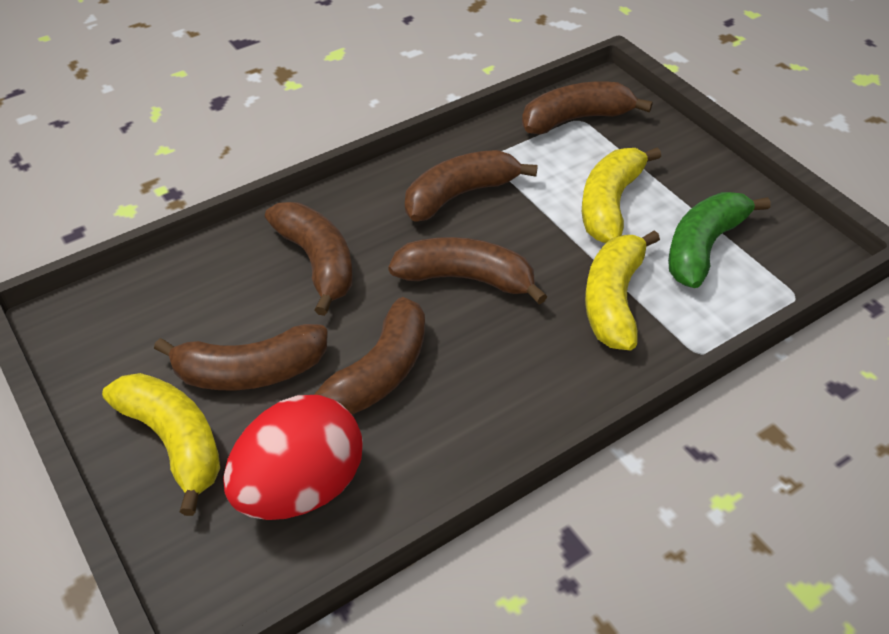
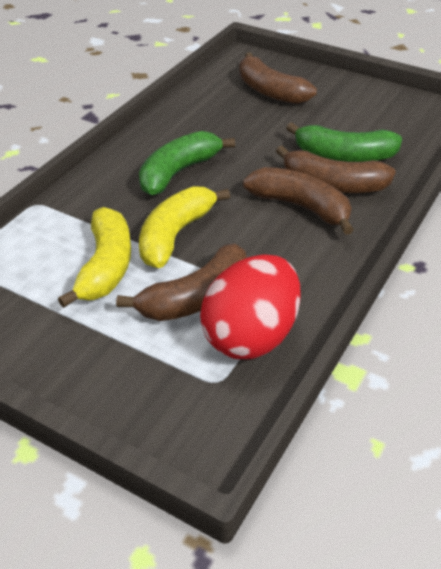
brown banana: 6 -> 4
green banana: 1 -> 2
yellow banana: 3 -> 2

